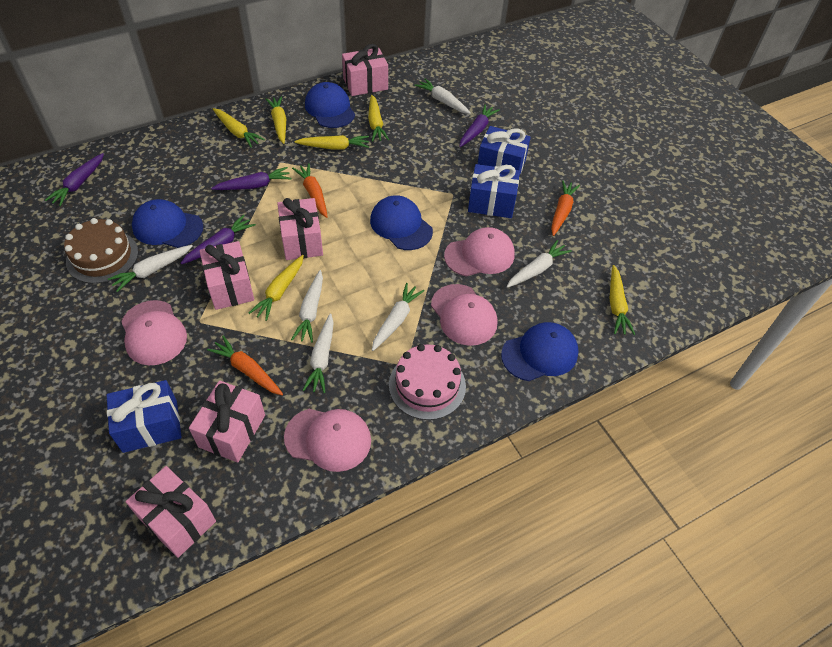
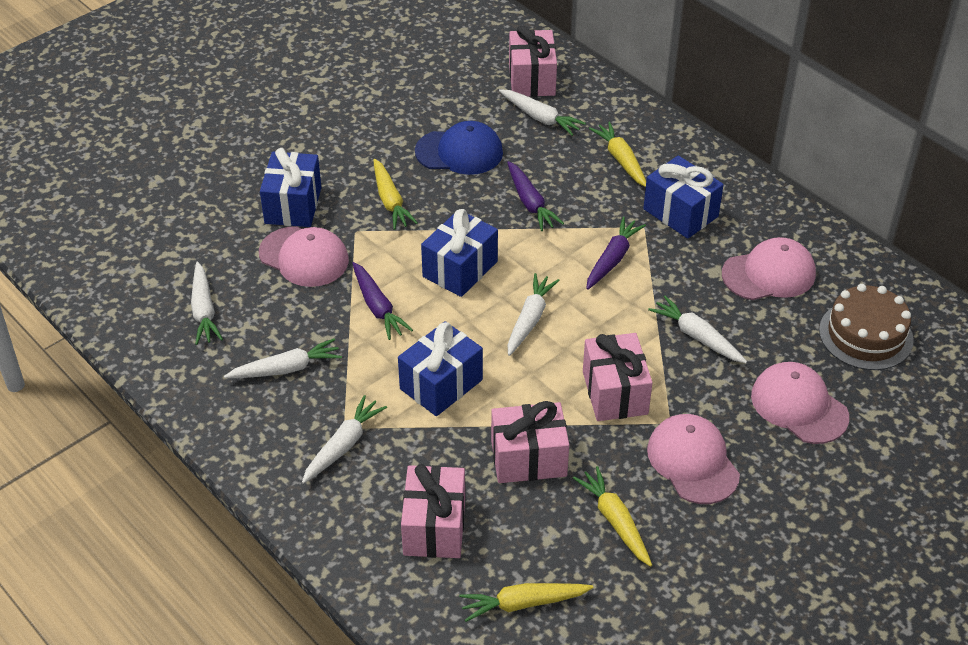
blue cap: 4 -> 1
blue gift: 3 -> 4
orange carrot: 3 -> 0
pink cake: 1 -> 0
pink gift: 5 -> 4
purple carrot: 4 -> 3
yellow carrot: 6 -> 4

